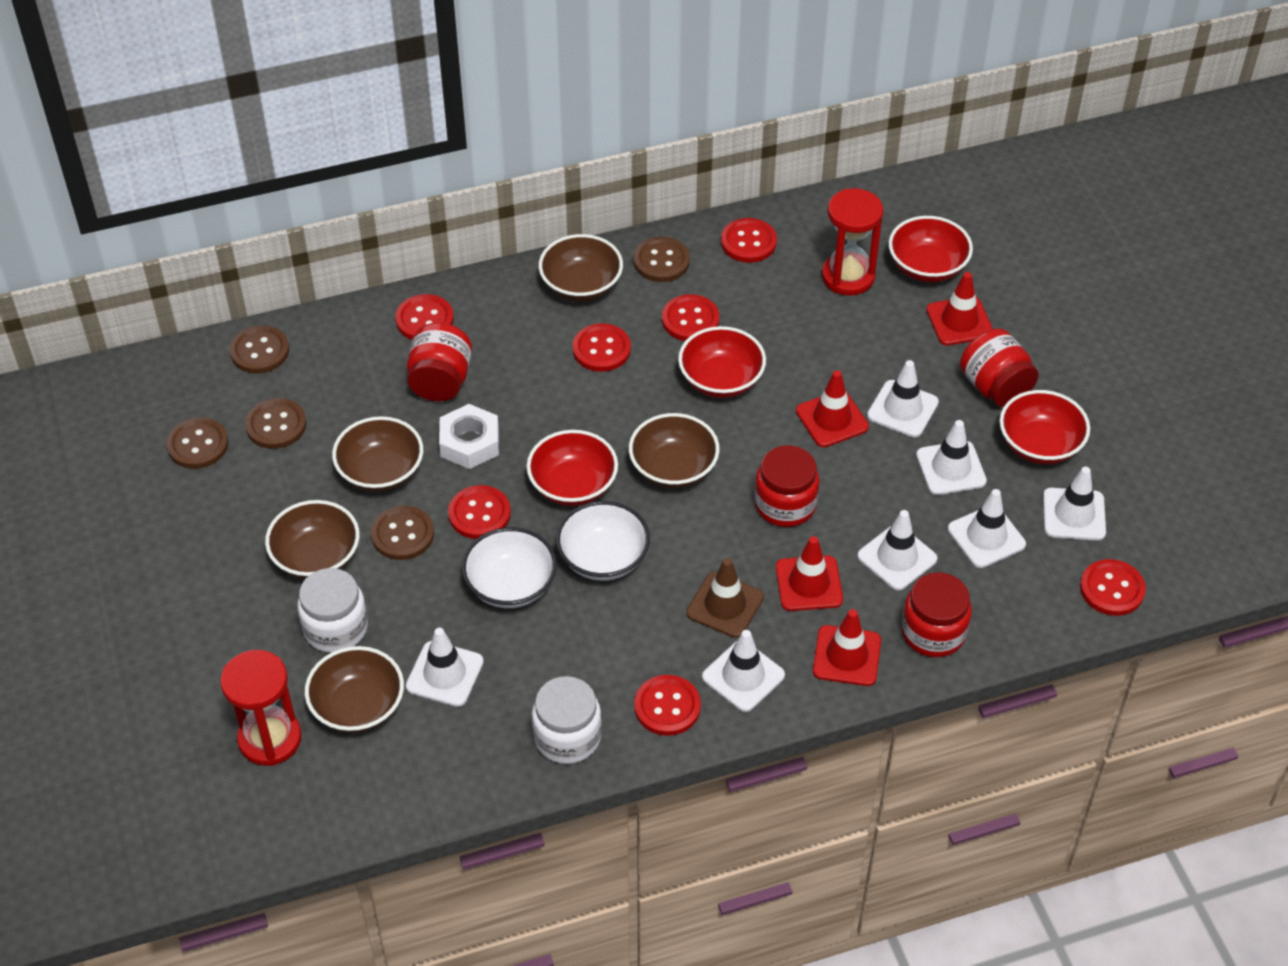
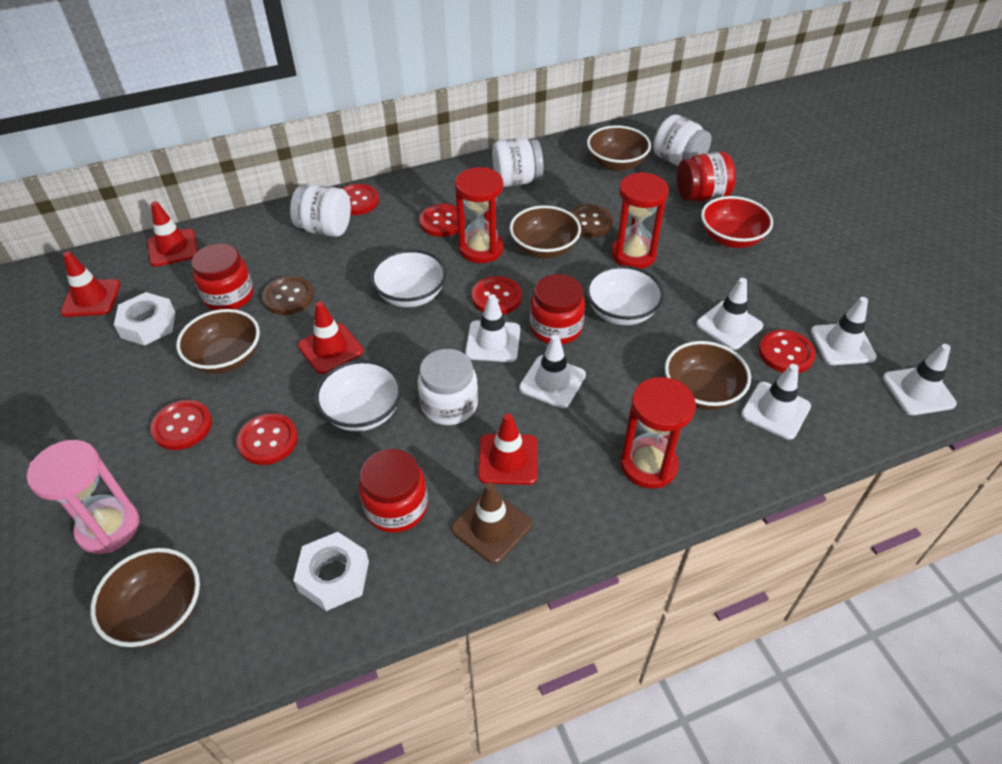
brown button: 5 -> 2
pink hourglass: 0 -> 1
red bowl: 4 -> 1
red button: 7 -> 6
red hourglass: 2 -> 3
white bowl: 2 -> 3
white jar: 2 -> 4
white nut: 1 -> 2
white traffic cone: 7 -> 6

